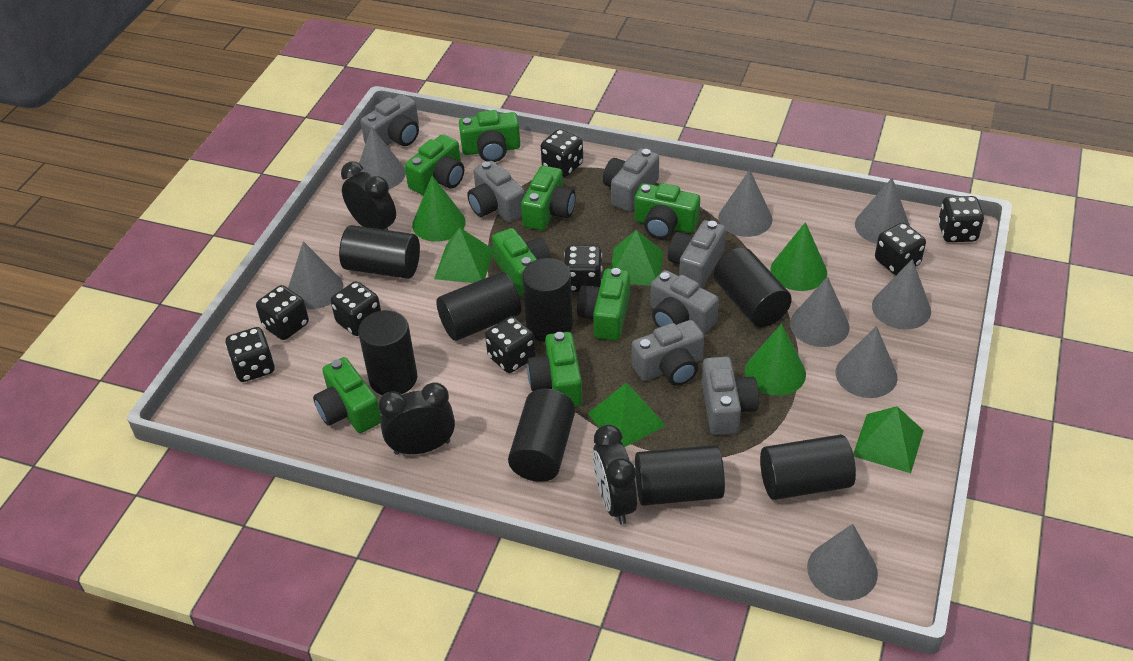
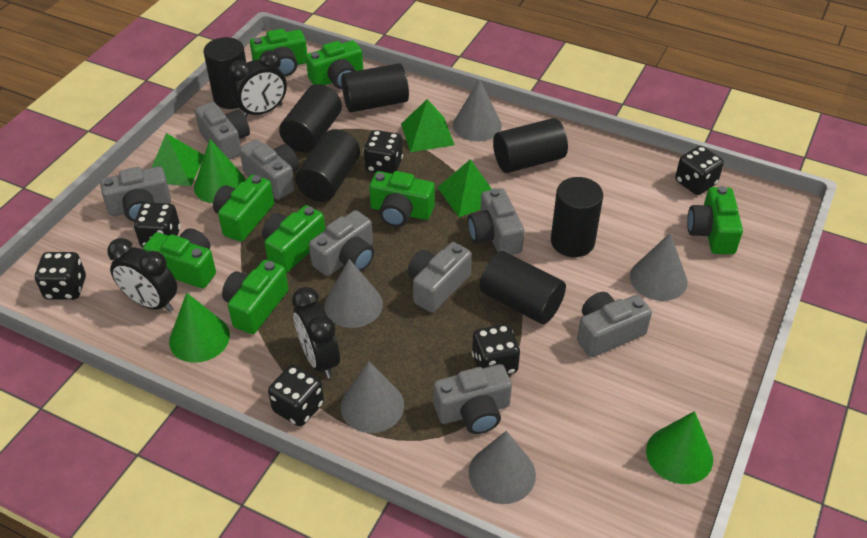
black cylinder: 8 -> 7
black dice: 8 -> 6
green pyramid: 4 -> 3
grey camera: 7 -> 8
grey cone: 8 -> 5

